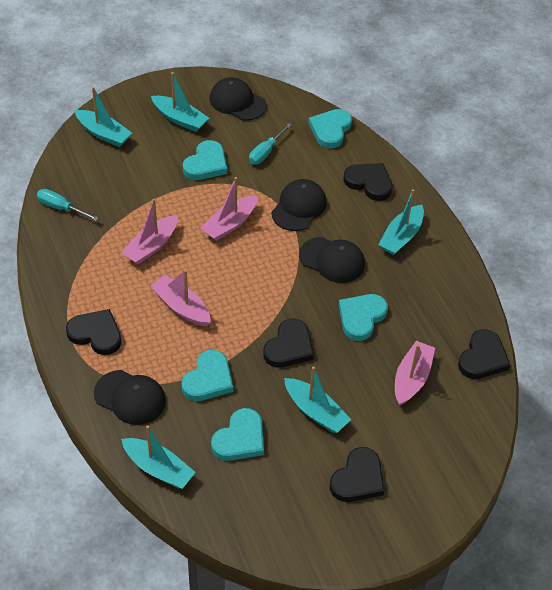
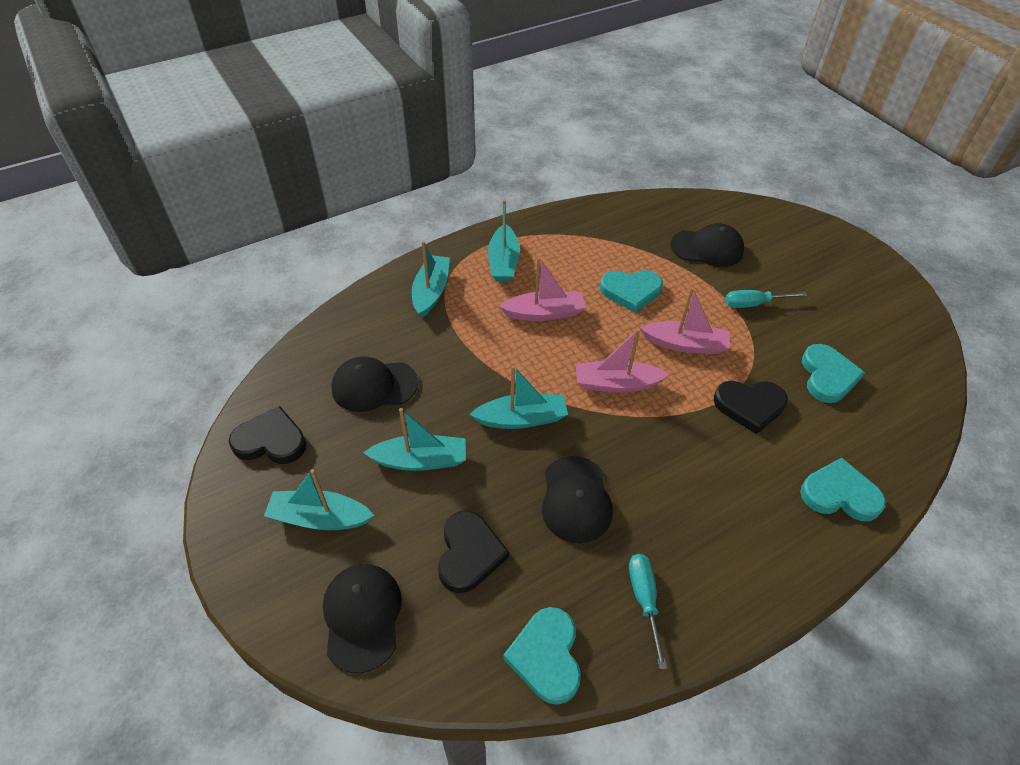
black heart: 5 -> 3
pink boat: 4 -> 3
turquoise heart: 5 -> 4

